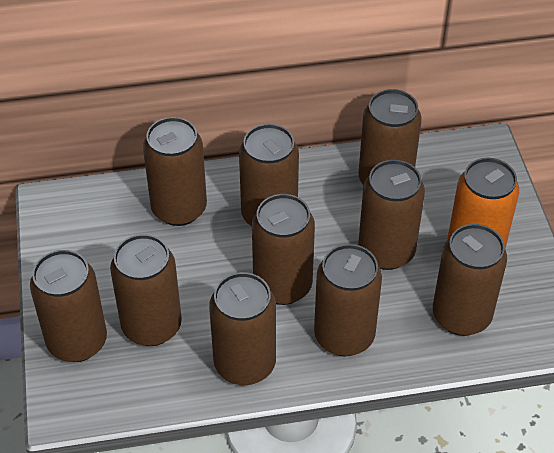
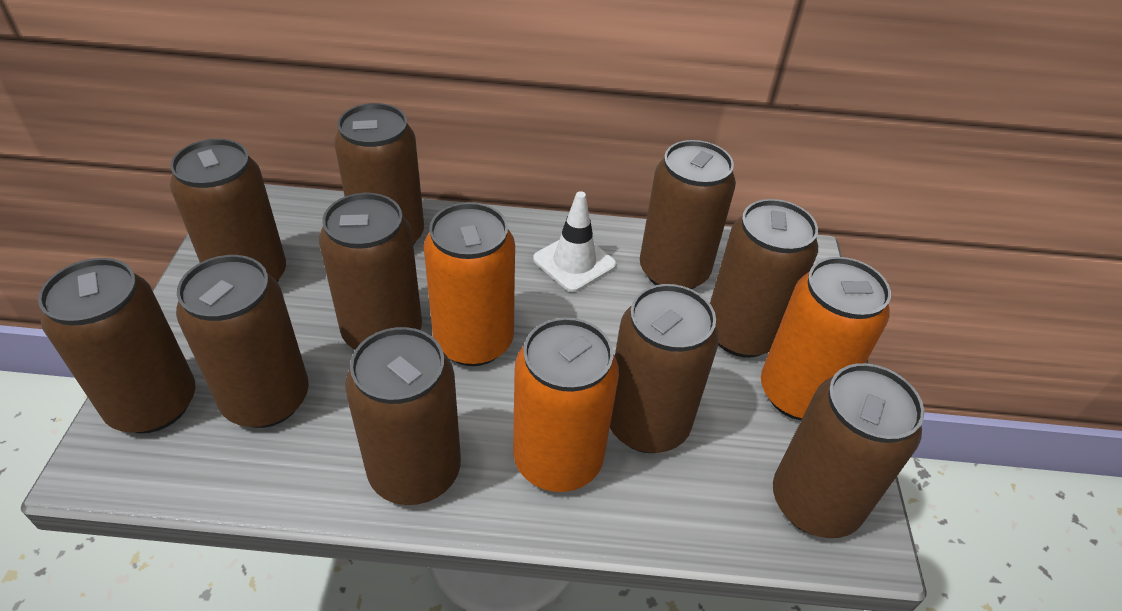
orange can: 1 -> 3
white traffic cone: 0 -> 1

